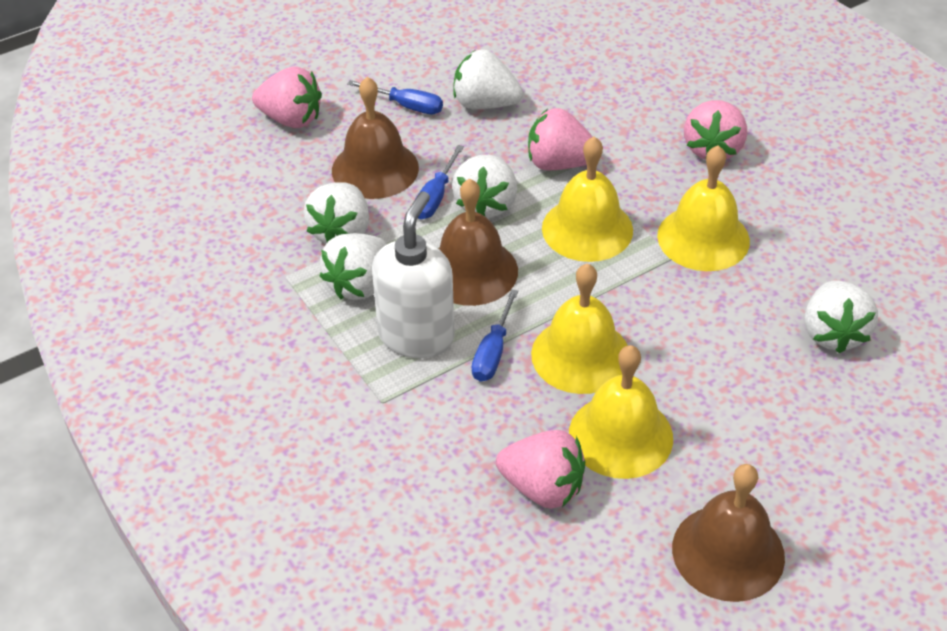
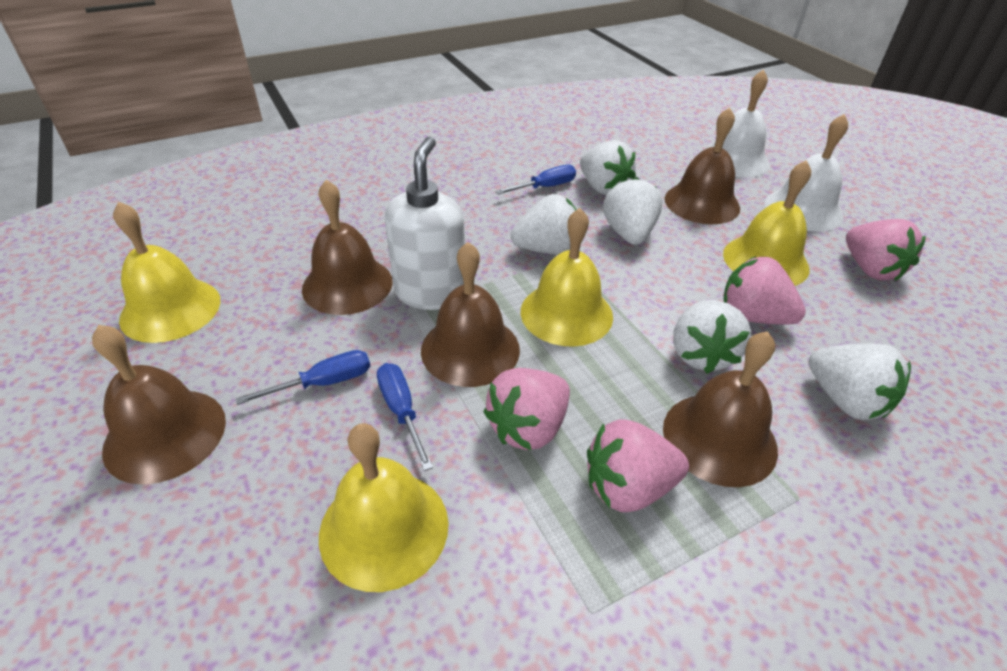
brown bell: 3 -> 5
white bell: 0 -> 2

